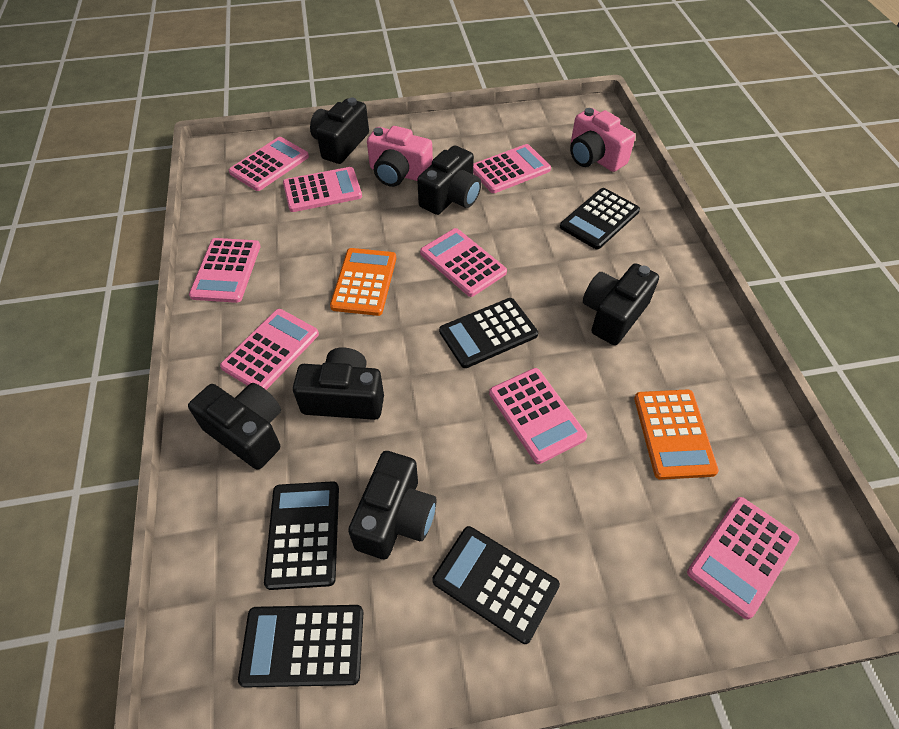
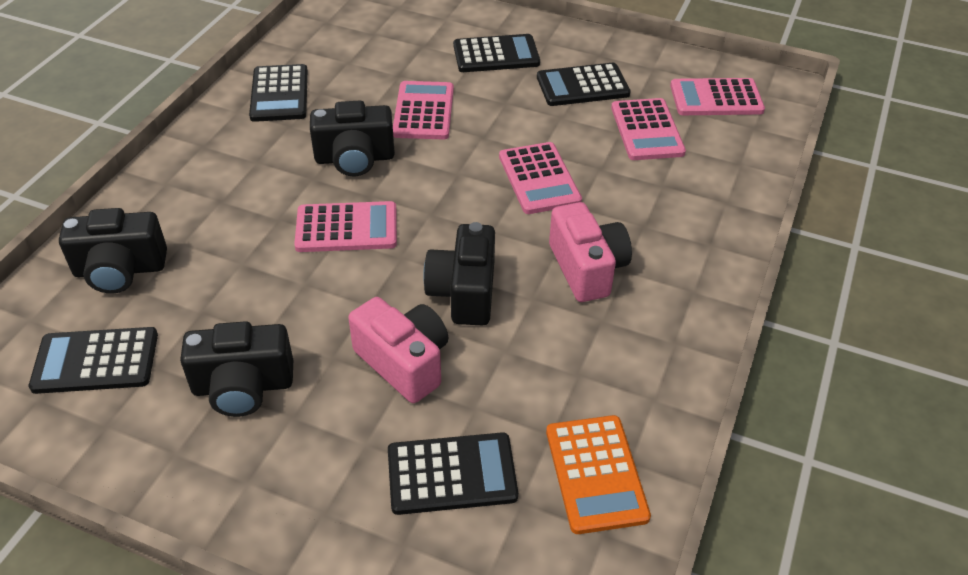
black camera: 6 -> 4
orange calculator: 2 -> 1
pink calculator: 8 -> 5

